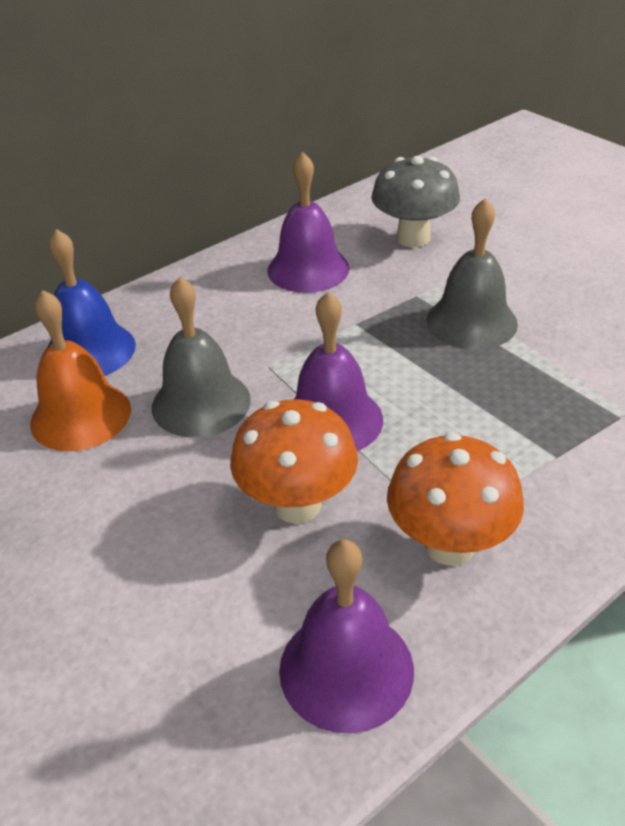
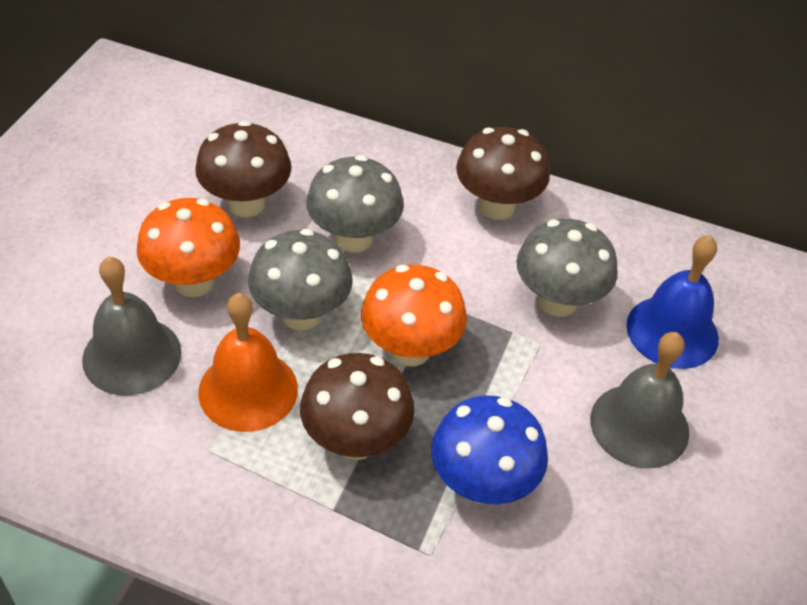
blue mushroom: 0 -> 1
brown mushroom: 0 -> 3
grey mushroom: 1 -> 3
purple bell: 3 -> 0

